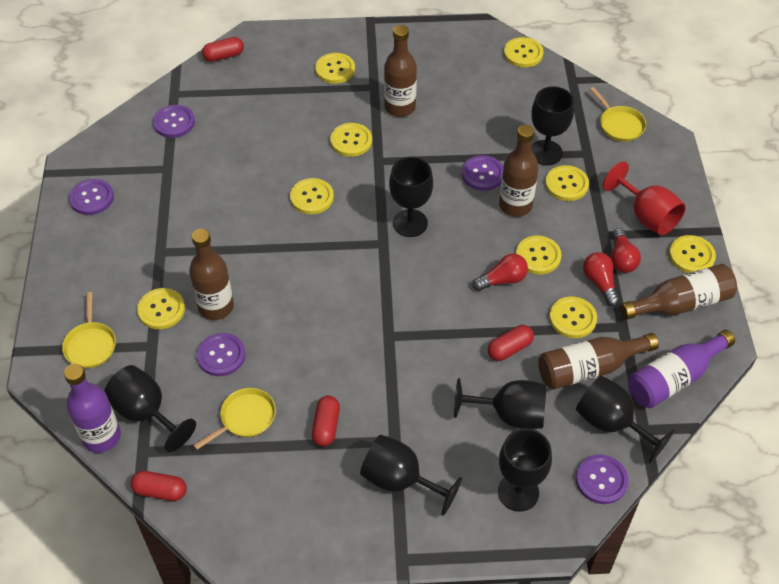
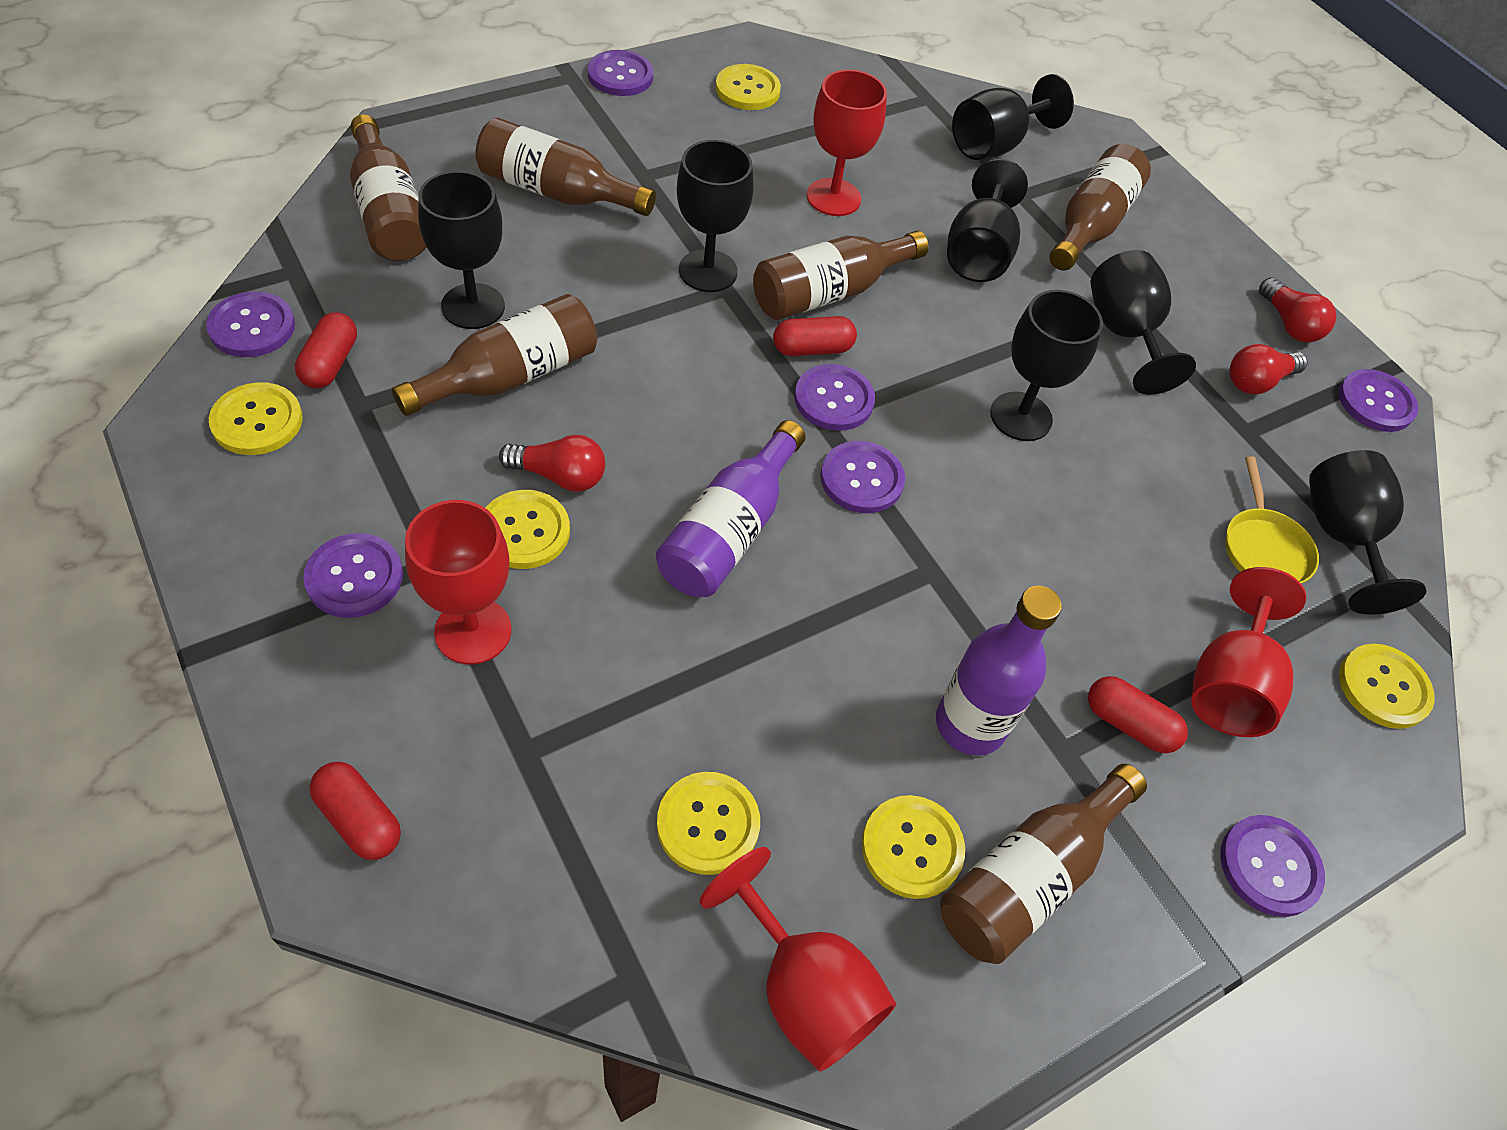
brown bottle: 5 -> 6
purple button: 5 -> 7
red goblet: 1 -> 4
yellow button: 9 -> 6
yellow pan: 3 -> 1

